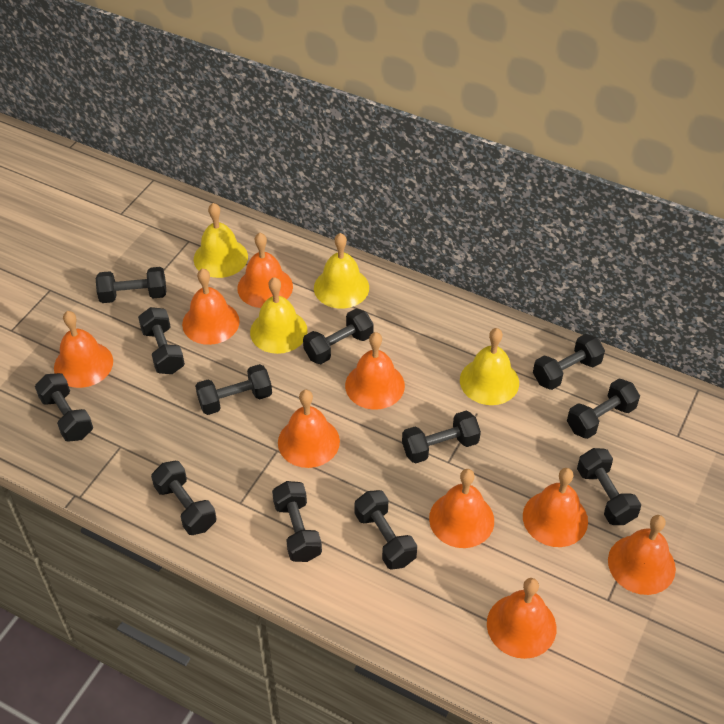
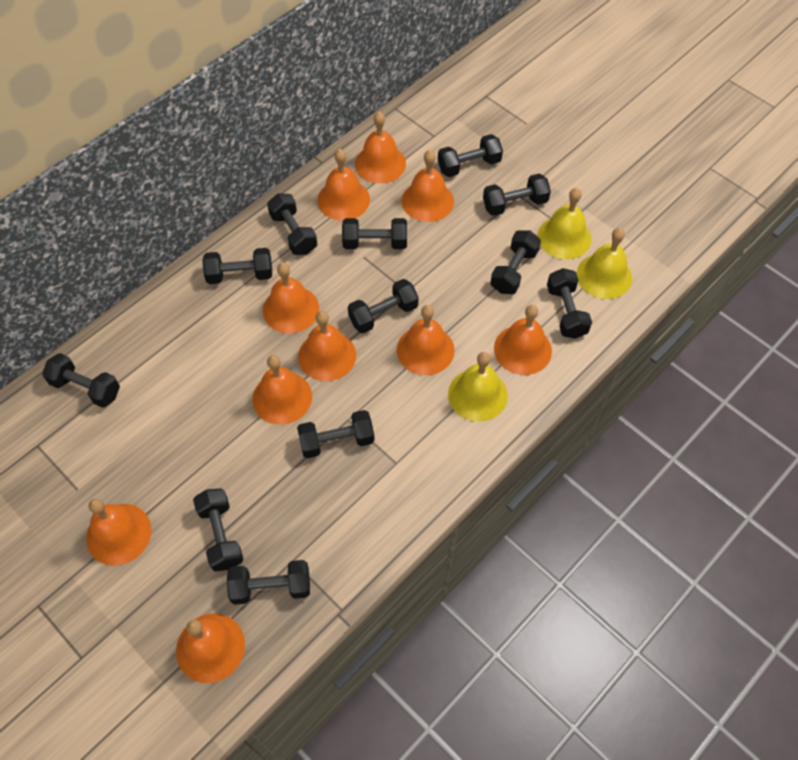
orange bell: 9 -> 10
yellow bell: 4 -> 3

